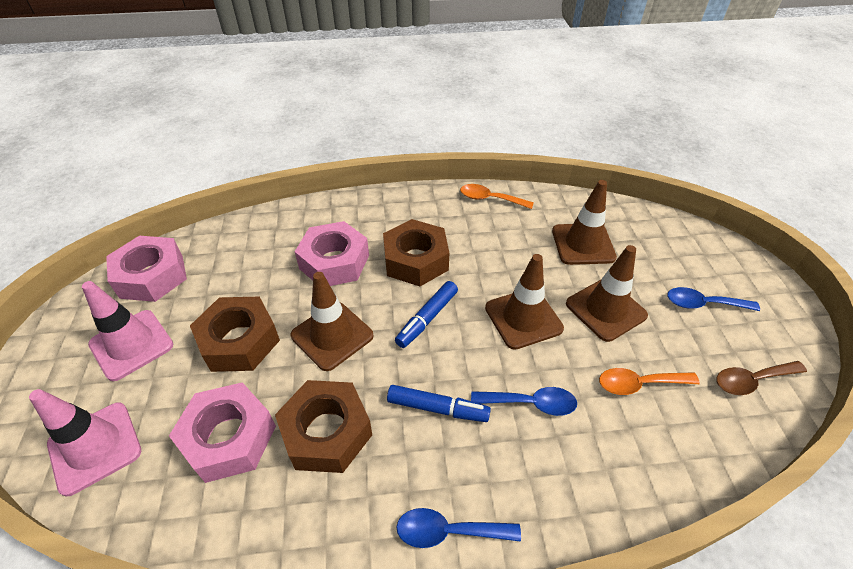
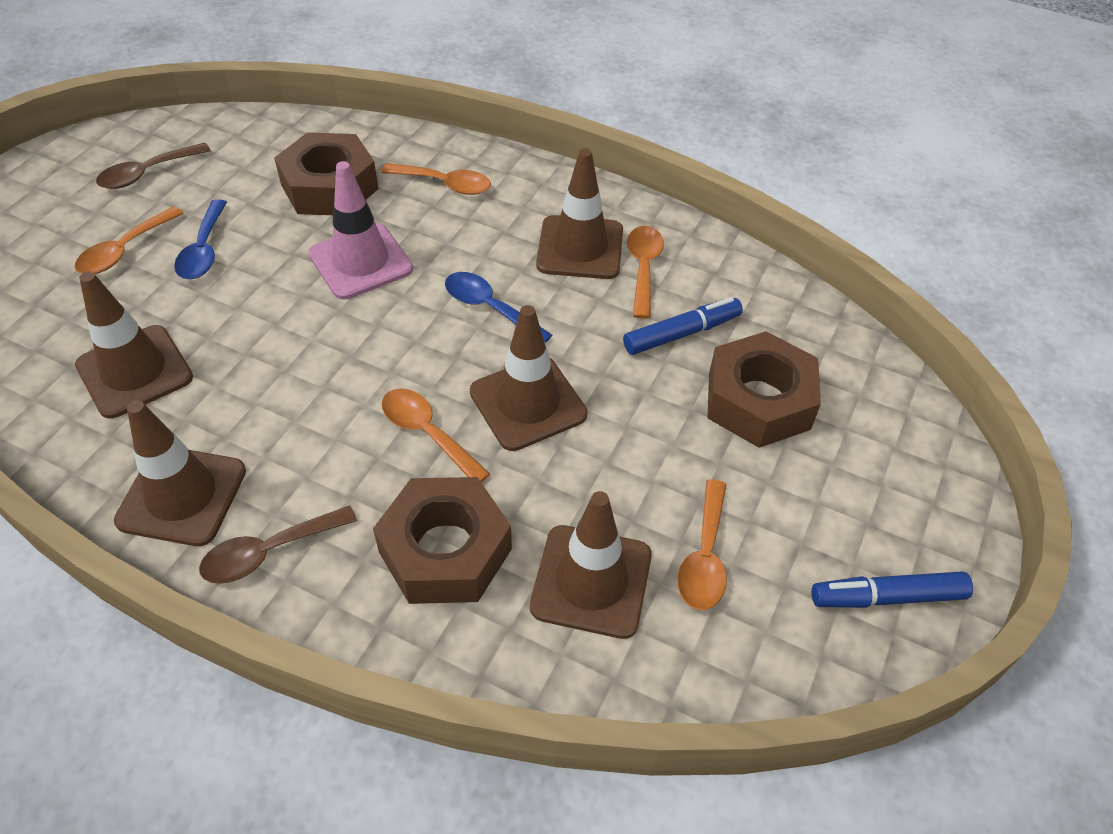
blue spoon: 3 -> 2
brown spoon: 1 -> 2
brown traffic cone: 4 -> 5
orange spoon: 2 -> 5
pink nut: 3 -> 0
pink traffic cone: 2 -> 1

